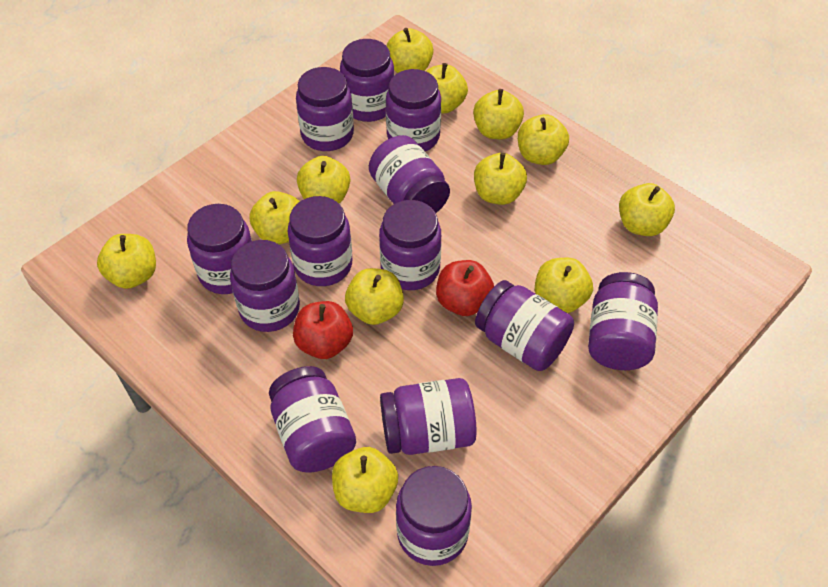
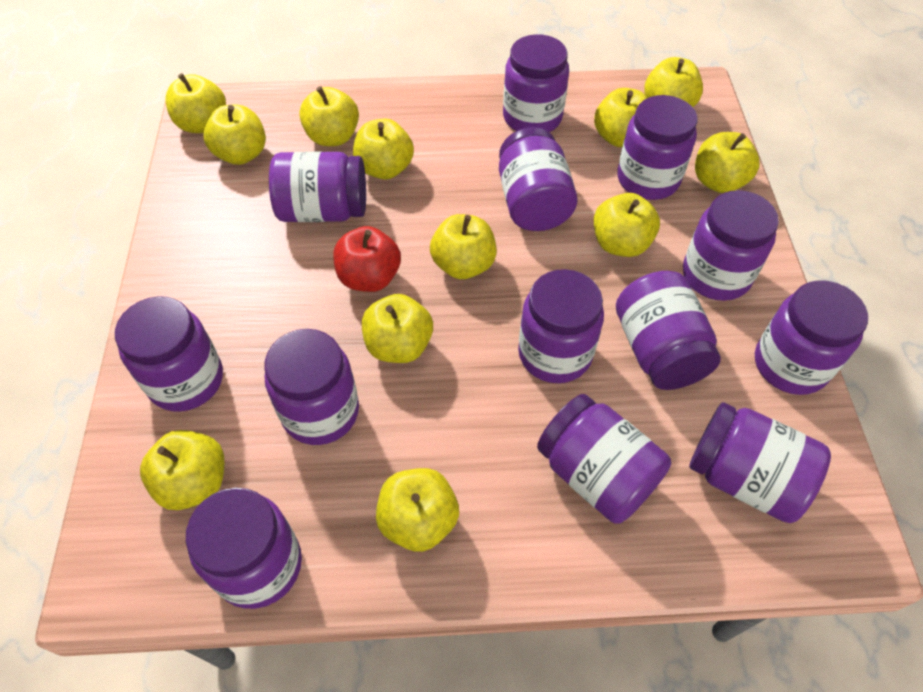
red apple: 2 -> 1

